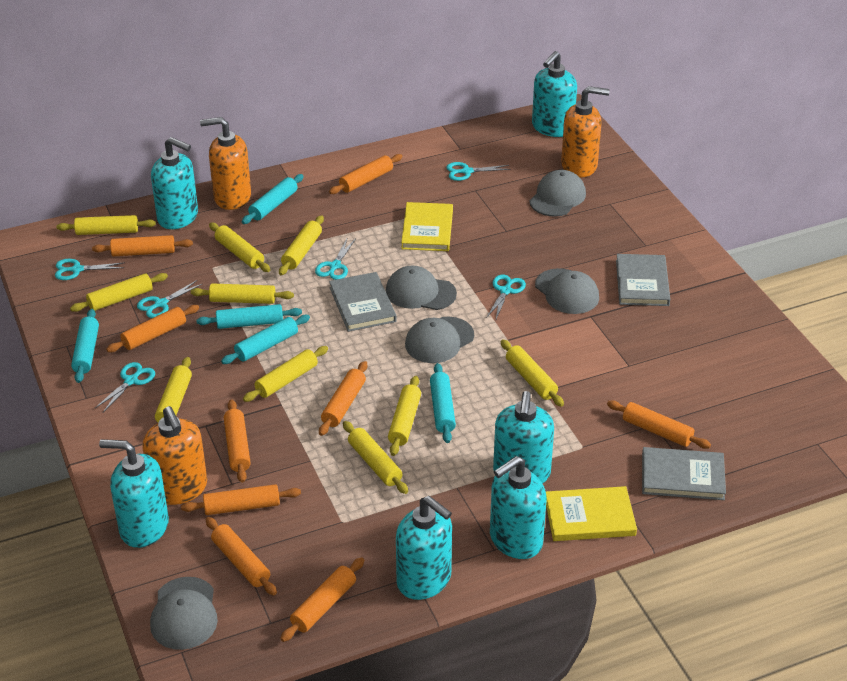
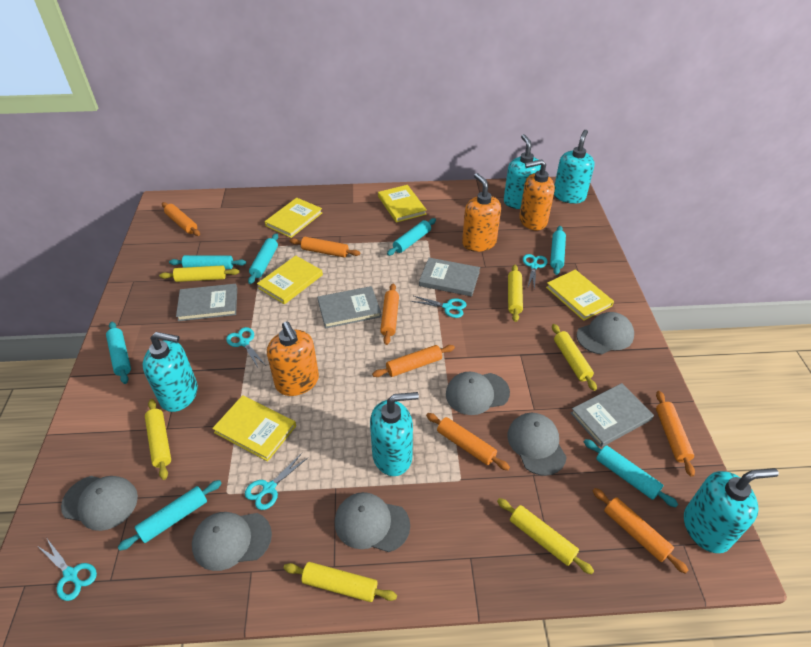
grey book: 3 -> 4
grey cap: 5 -> 6
orange rolling pin: 9 -> 7
turquoise rolling pin: 5 -> 7
turquoise scissors: 6 -> 5
turquoise soap dispenser: 6 -> 5
yellow book: 2 -> 5
yellow rolling pin: 10 -> 6

